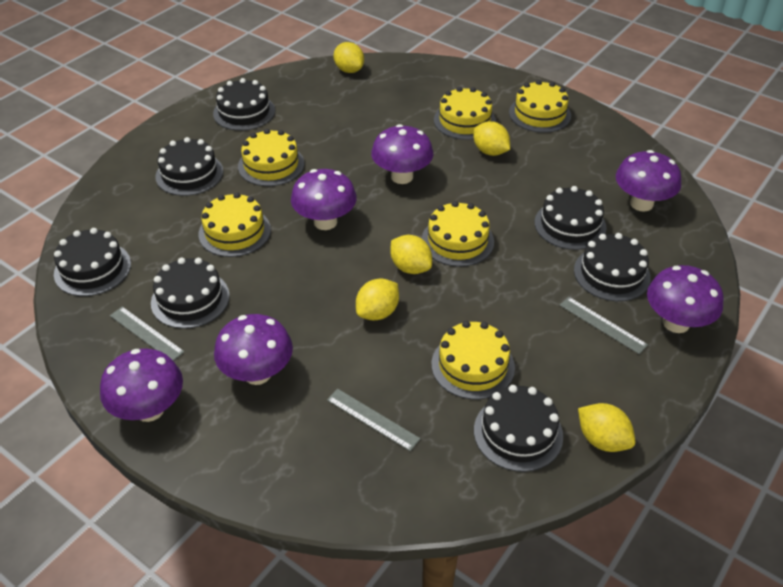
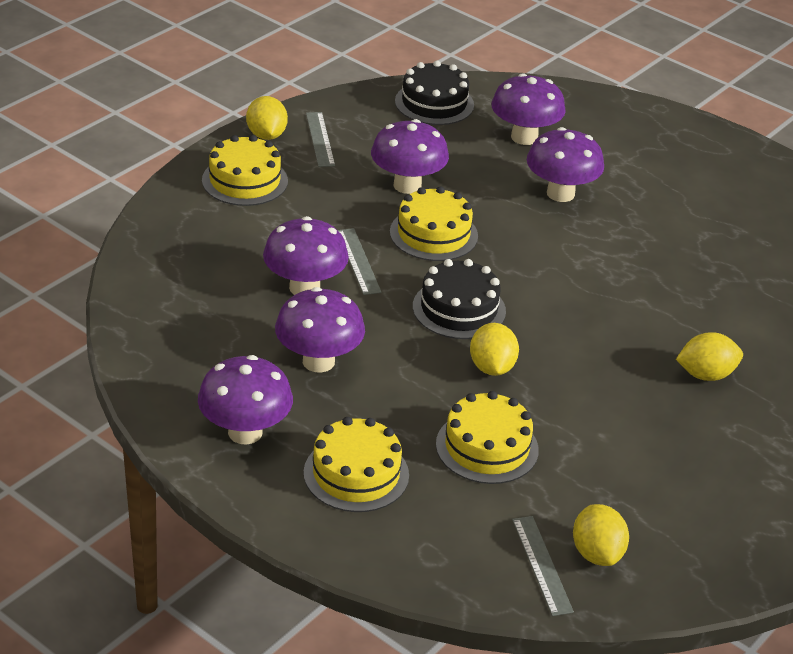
black cake: 7 -> 2
yellow cake: 6 -> 4
yellow lemon: 5 -> 4

